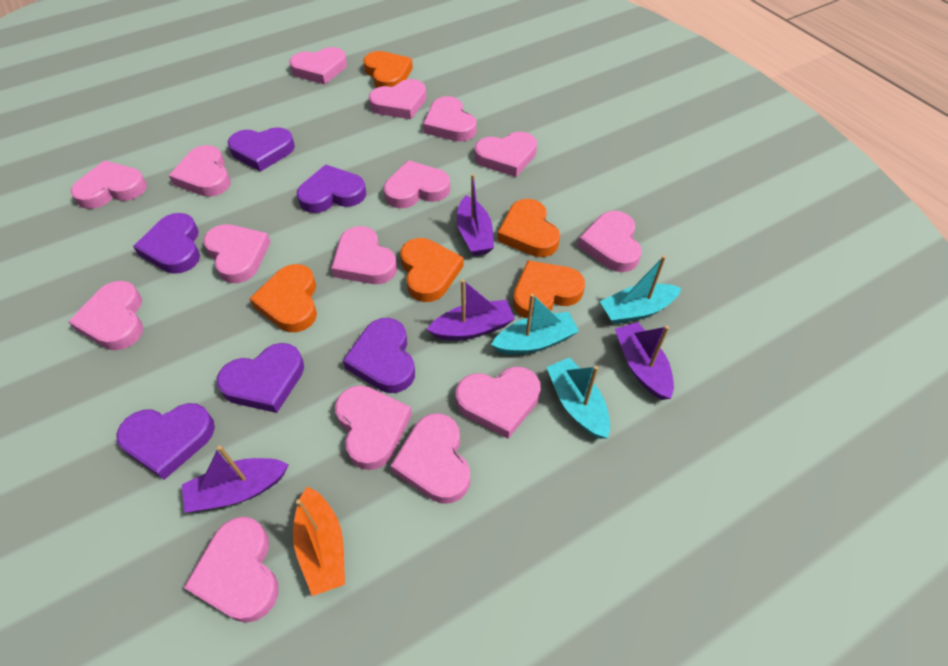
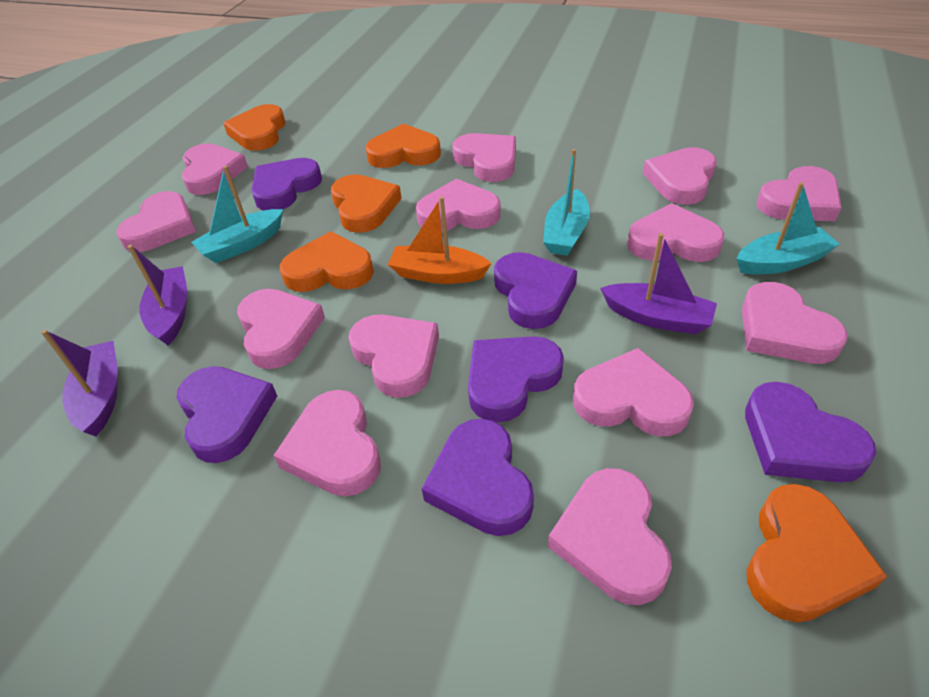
pink heart: 15 -> 13
purple boat: 4 -> 3

